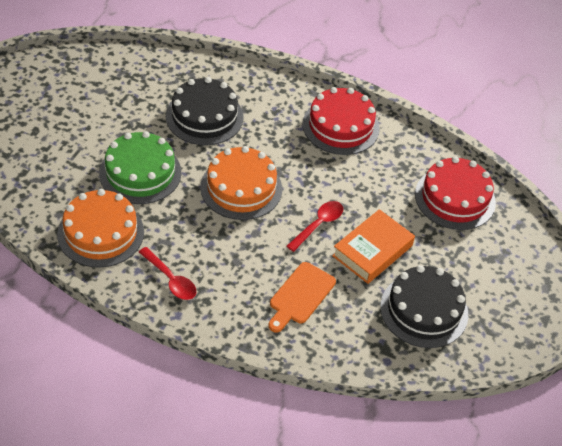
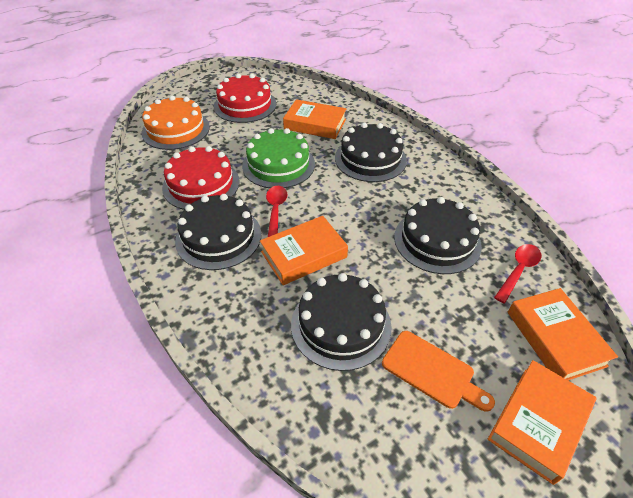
black cake: 2 -> 4
orange book: 1 -> 4
orange cake: 2 -> 1

